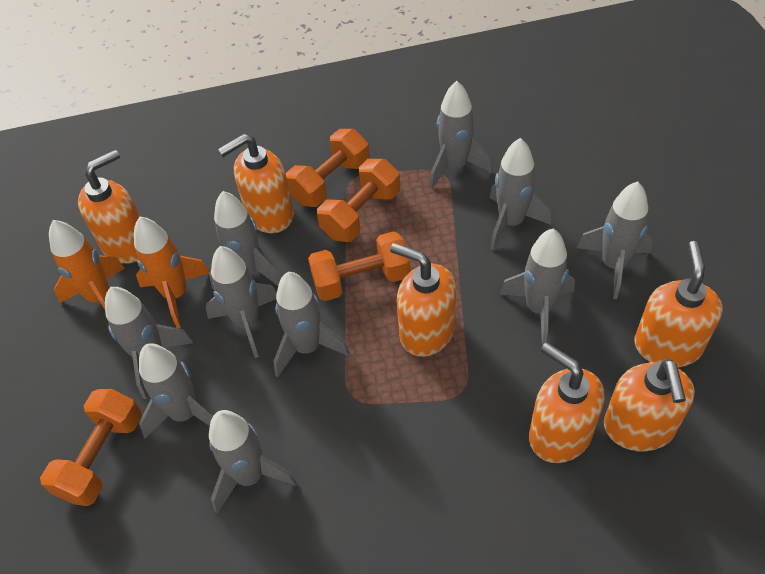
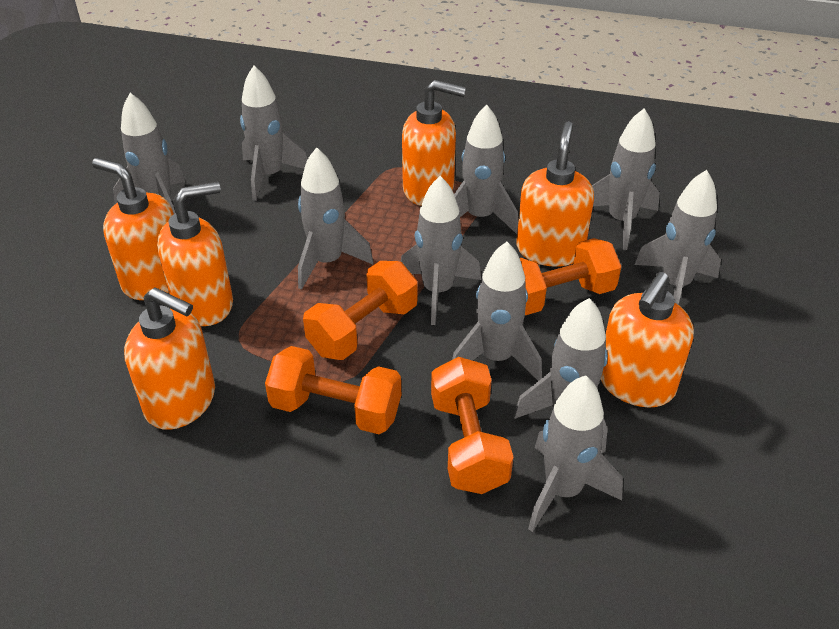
orange rocket: 2 -> 0

